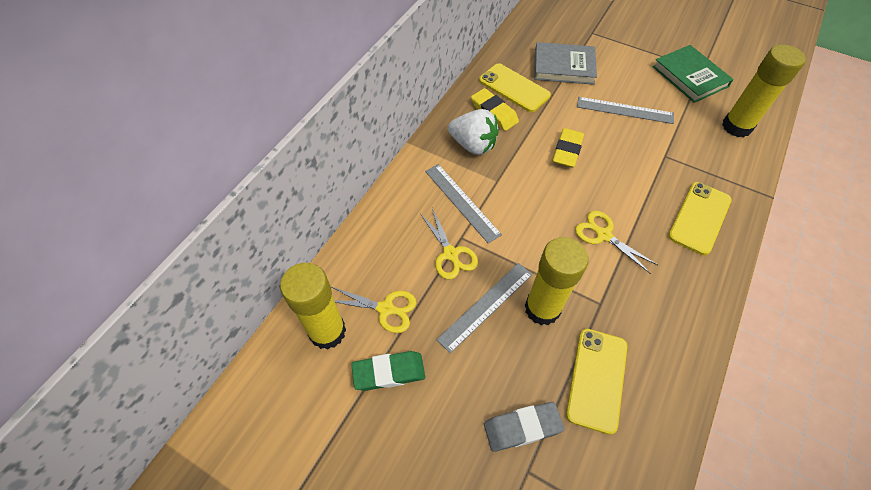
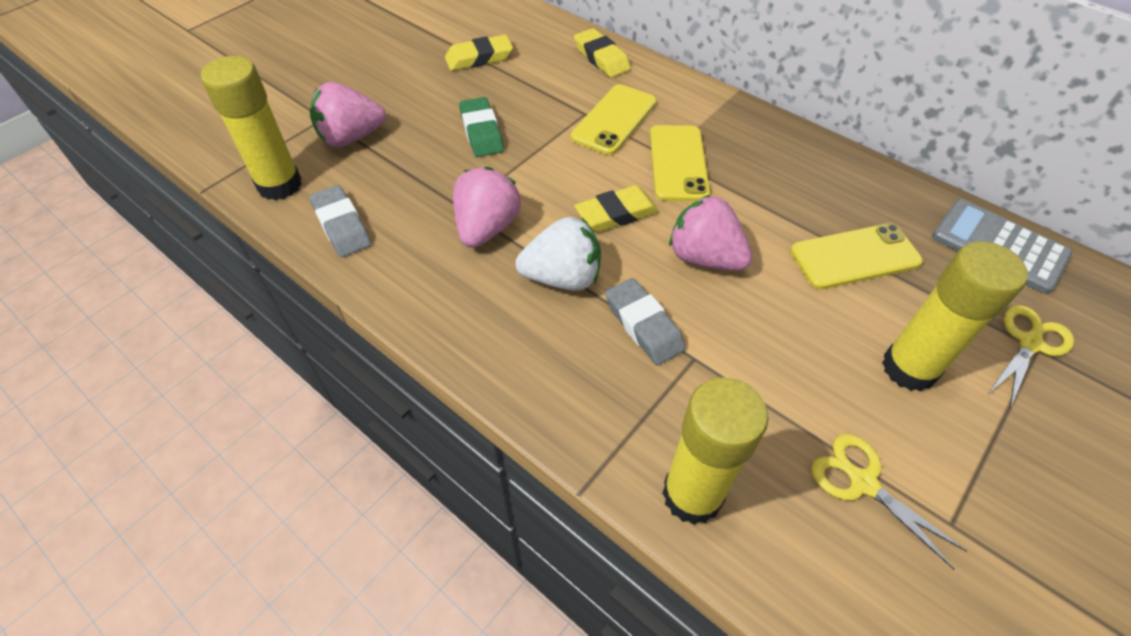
green book: 1 -> 0
grey book: 1 -> 0
grey calculator: 0 -> 1
grey eraser: 1 -> 2
grey ruler: 3 -> 0
pink strawberry: 0 -> 3
yellow eraser: 2 -> 3
yellow scissors: 3 -> 2

